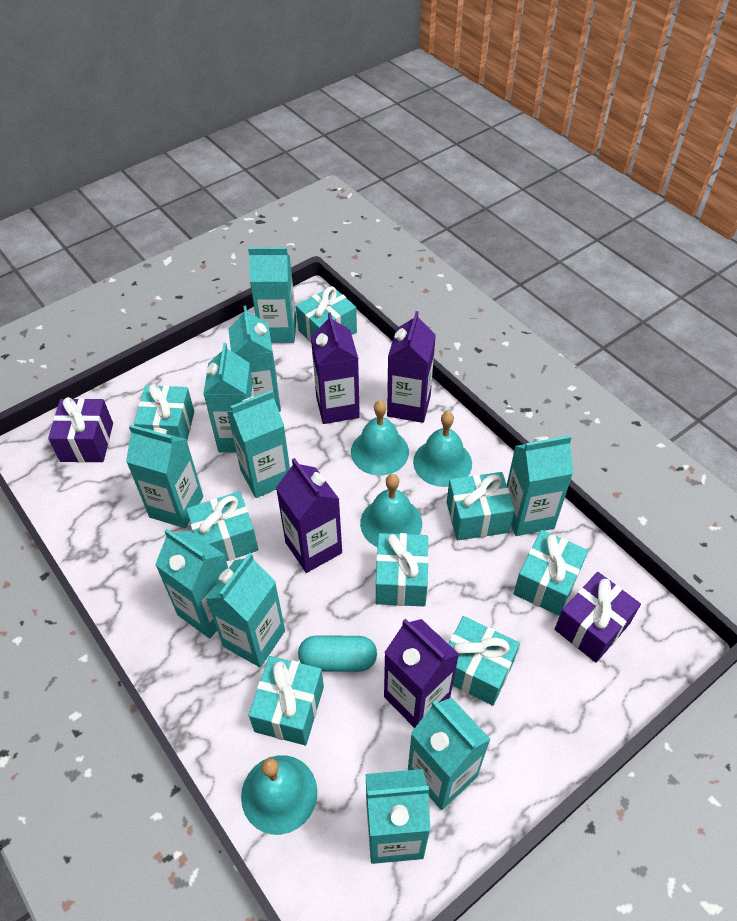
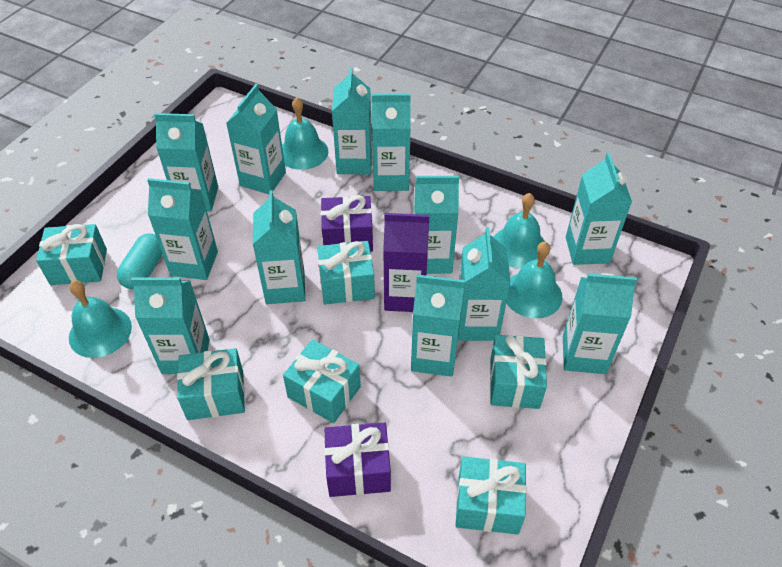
purple carton: 4 -> 1
turquoise carton: 10 -> 12
turquoise gift: 8 -> 6

